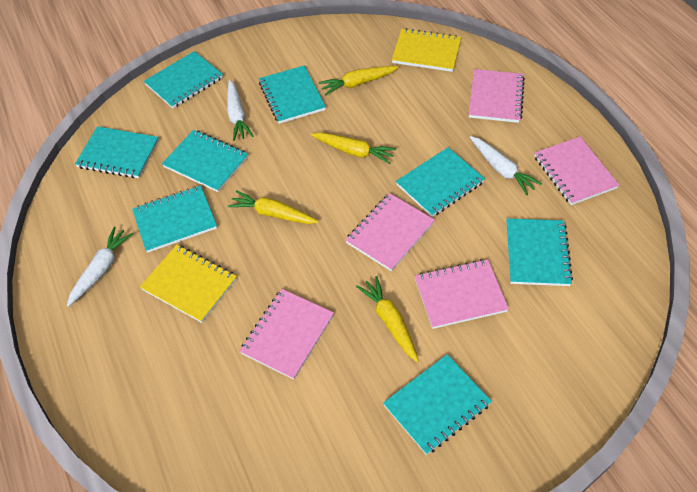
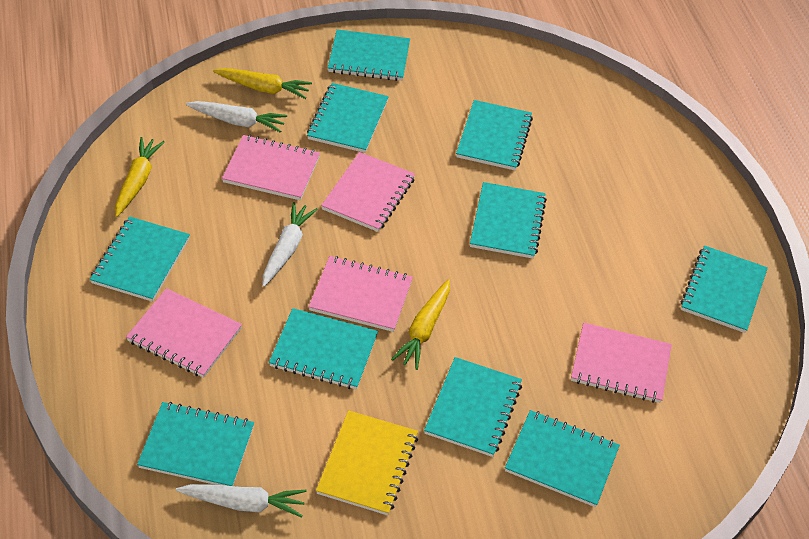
turquoise notebook: 8 -> 10
yellow carrot: 4 -> 3
yellow notebook: 2 -> 1

